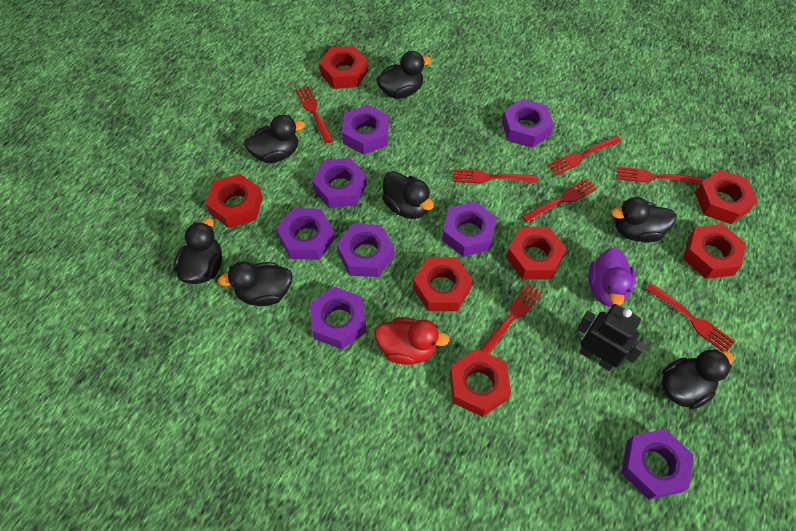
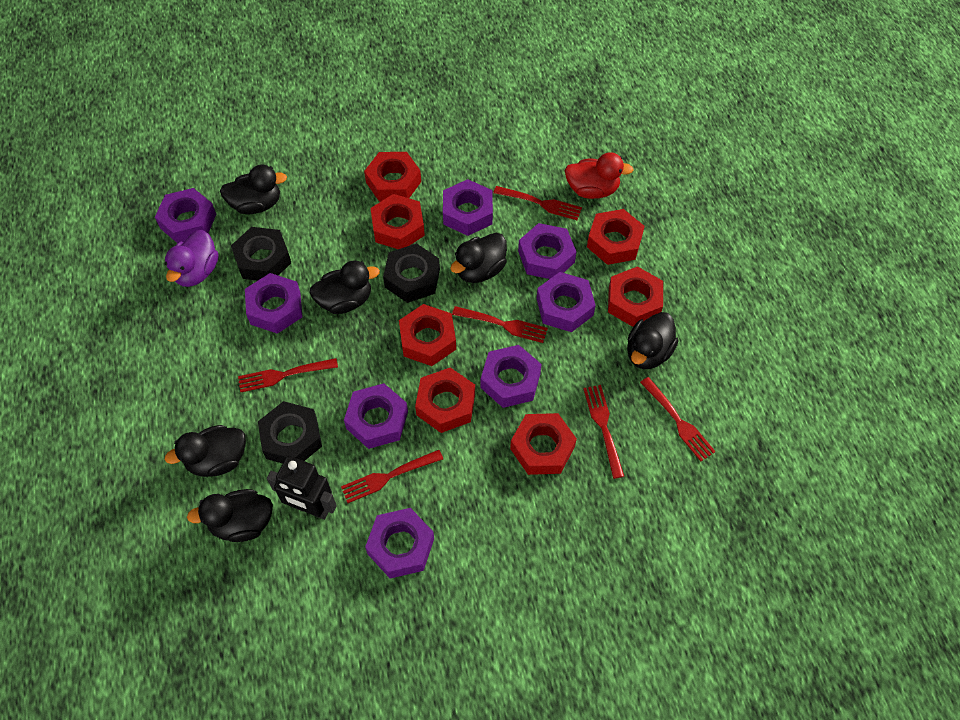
black duck: 7 -> 6
black nut: 0 -> 3
red fork: 7 -> 6

